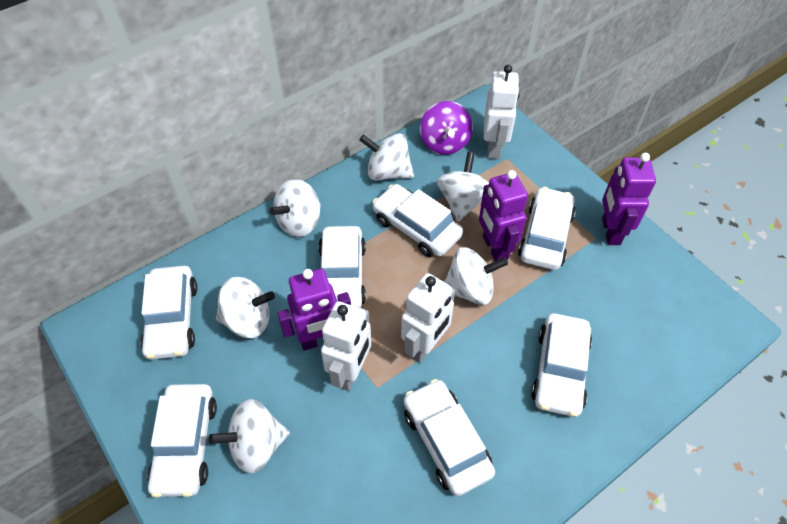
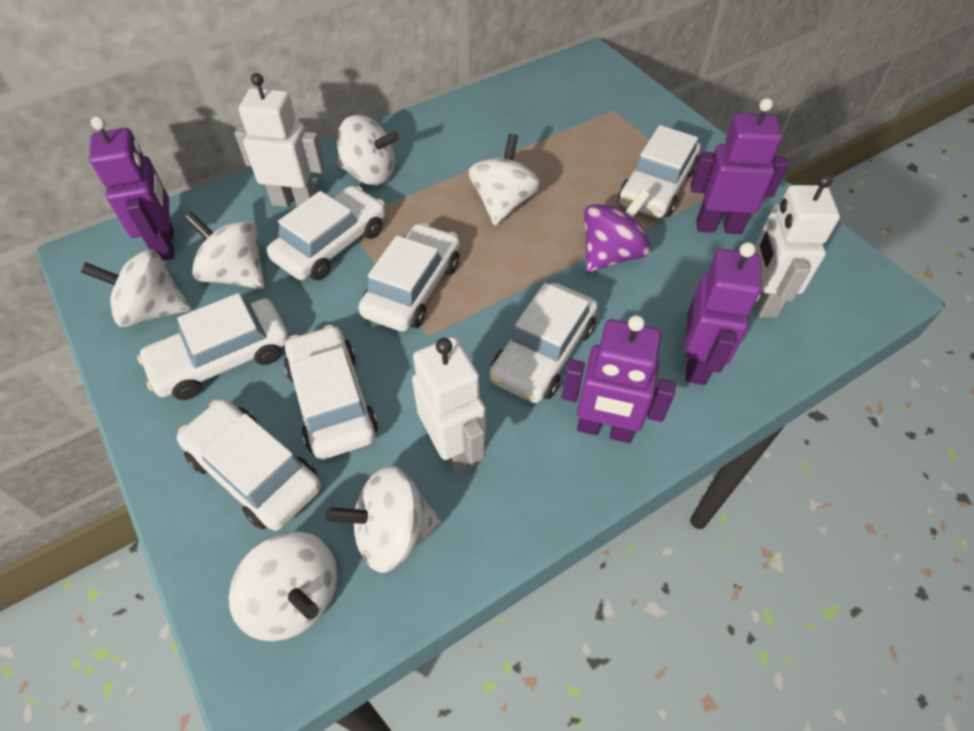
purple robot: 3 -> 4

